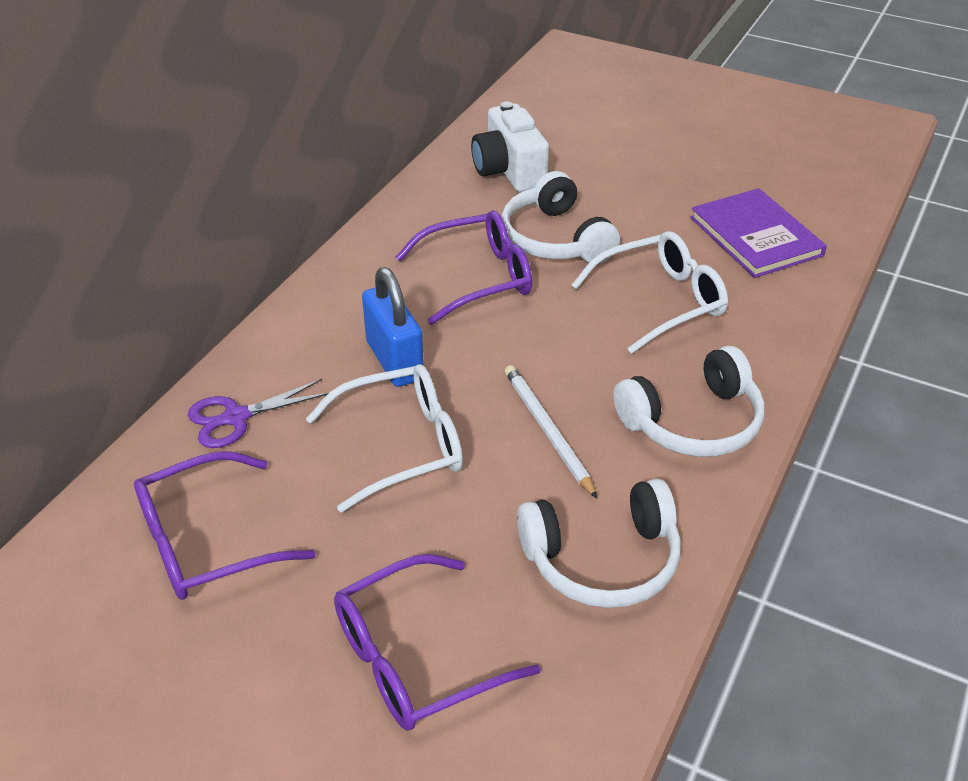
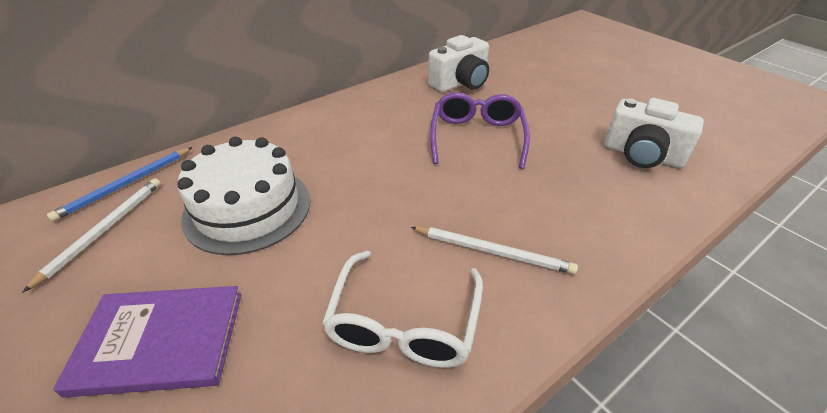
blue padlock: 1 -> 0
blue pencil: 0 -> 1
purple glasses: 3 -> 1
purple scissors: 1 -> 0
white cake: 0 -> 1
white camera: 1 -> 2
white glasses: 2 -> 1
white headphones: 3 -> 0
white pencil: 1 -> 2

